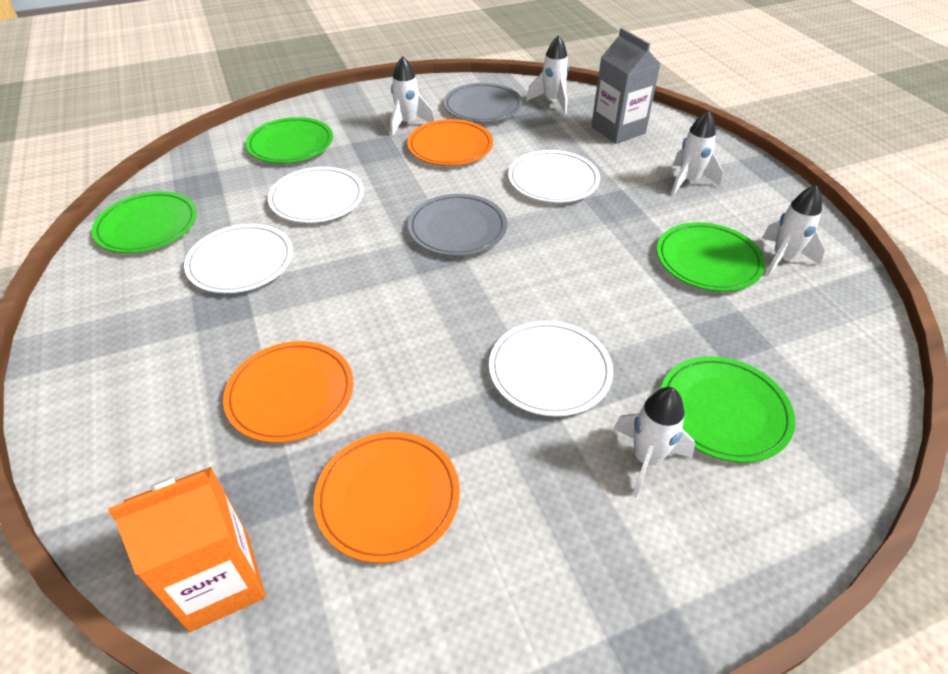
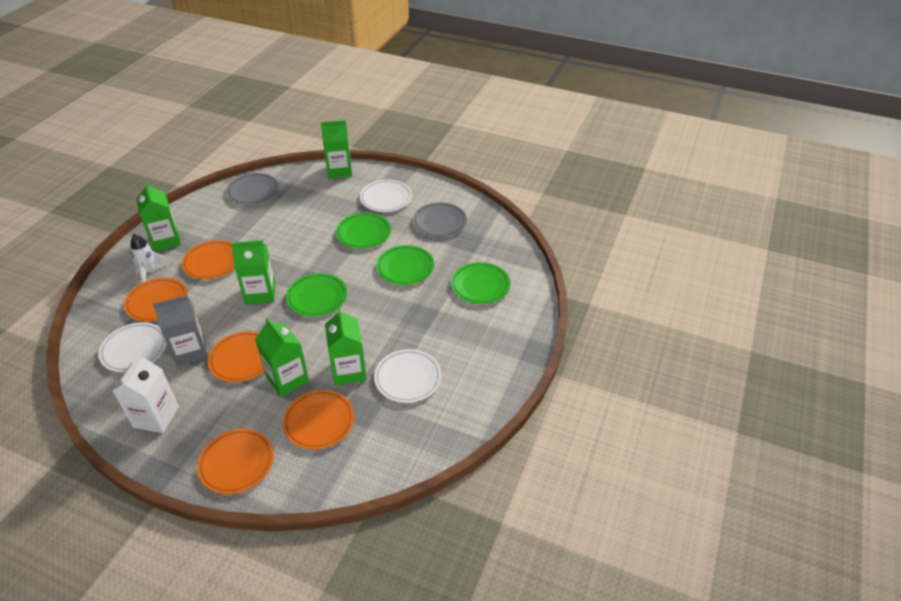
green carton: 0 -> 5
orange carton: 1 -> 0
orange plate: 3 -> 5
white carton: 0 -> 1
white plate: 4 -> 3
white rocket: 5 -> 1

